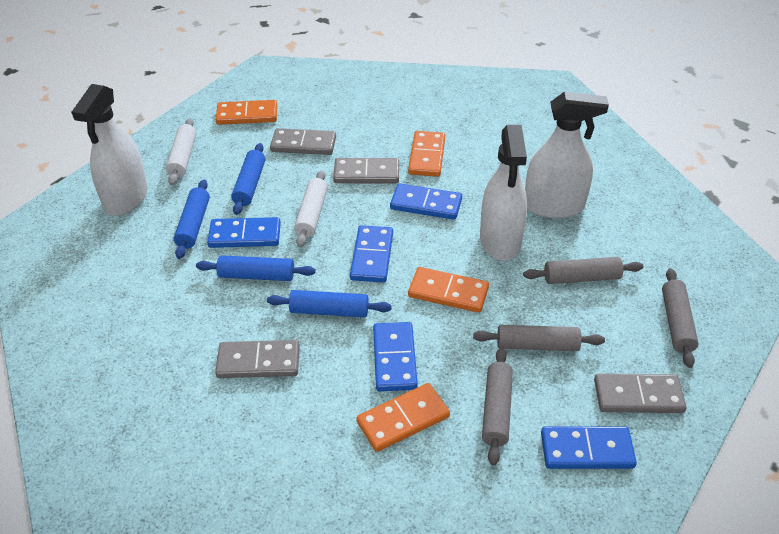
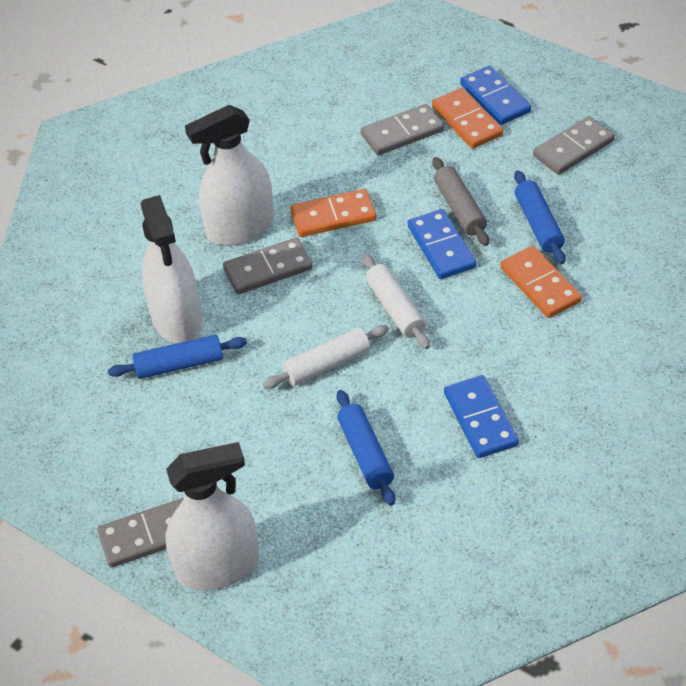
blue domino: 5 -> 3
blue rolling pin: 4 -> 3
grey rolling pin: 4 -> 1
orange domino: 4 -> 3

